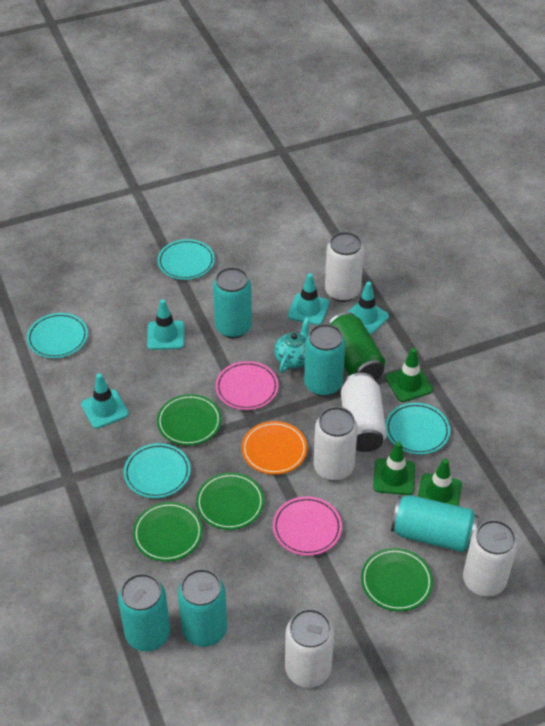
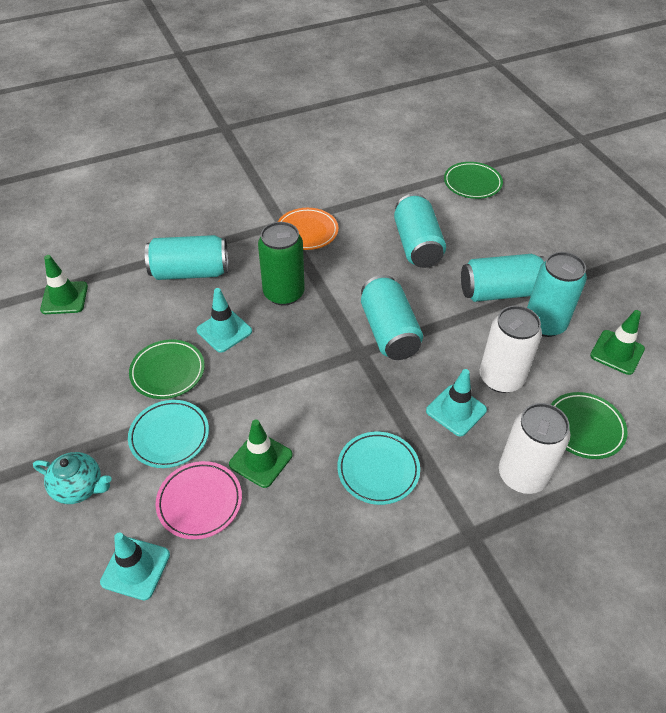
green plate: 4 -> 3
pink plate: 2 -> 1
turquoise plate: 4 -> 2
turquoise traffic cone: 4 -> 3
white can: 5 -> 2

